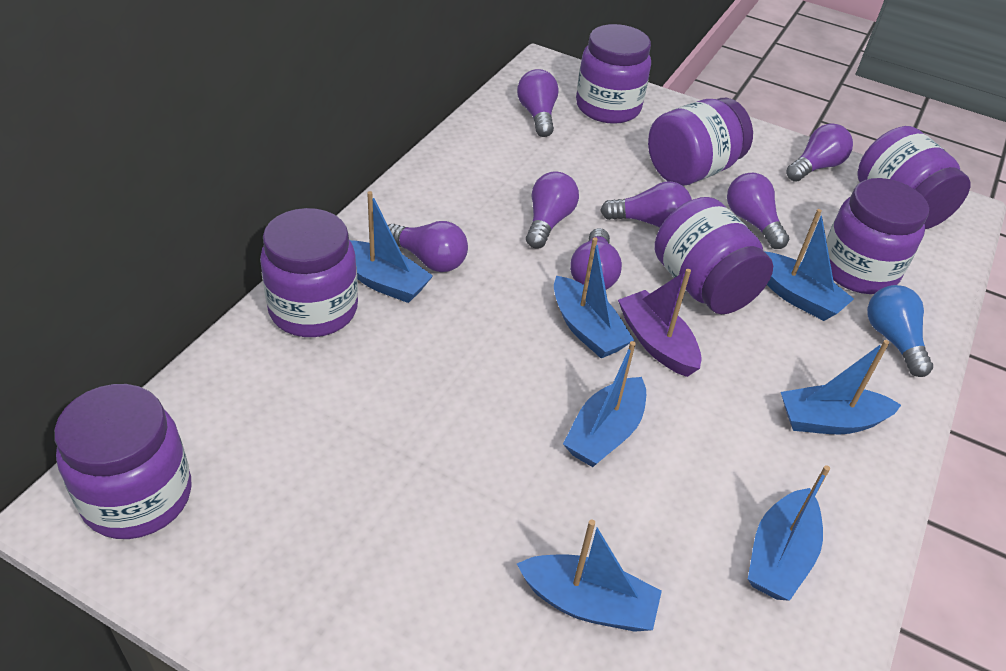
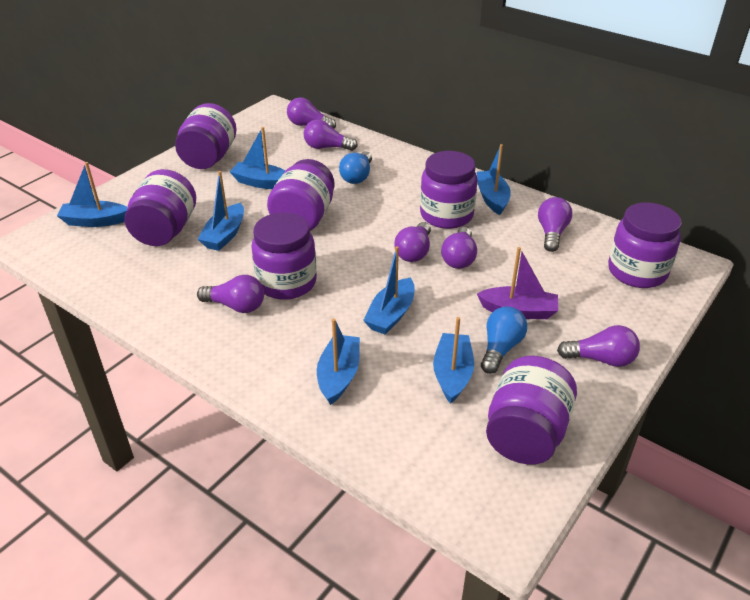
blue light bulb: 1 -> 2

